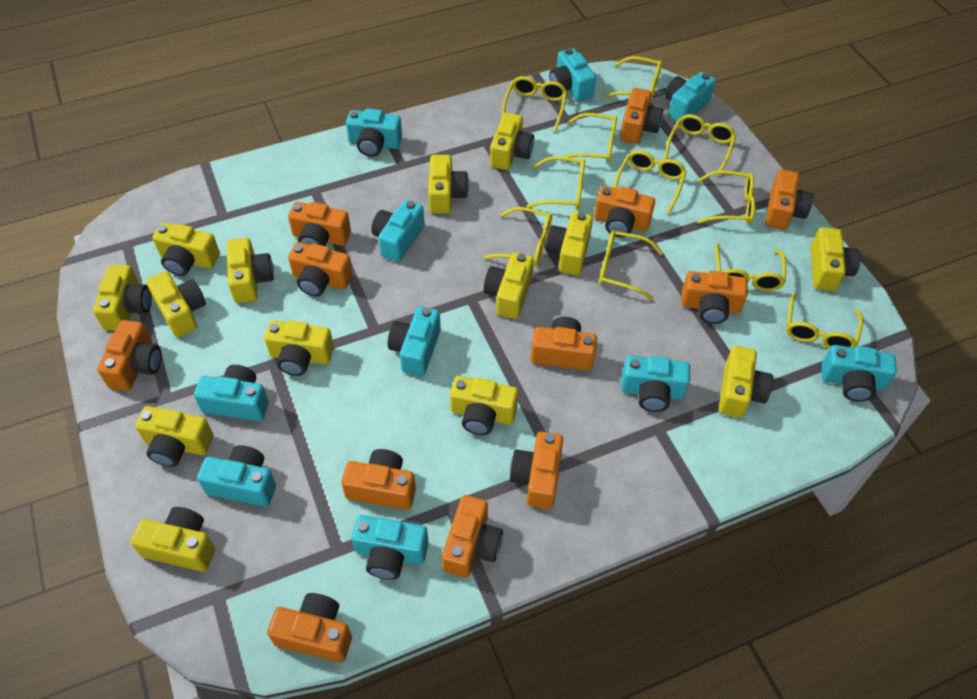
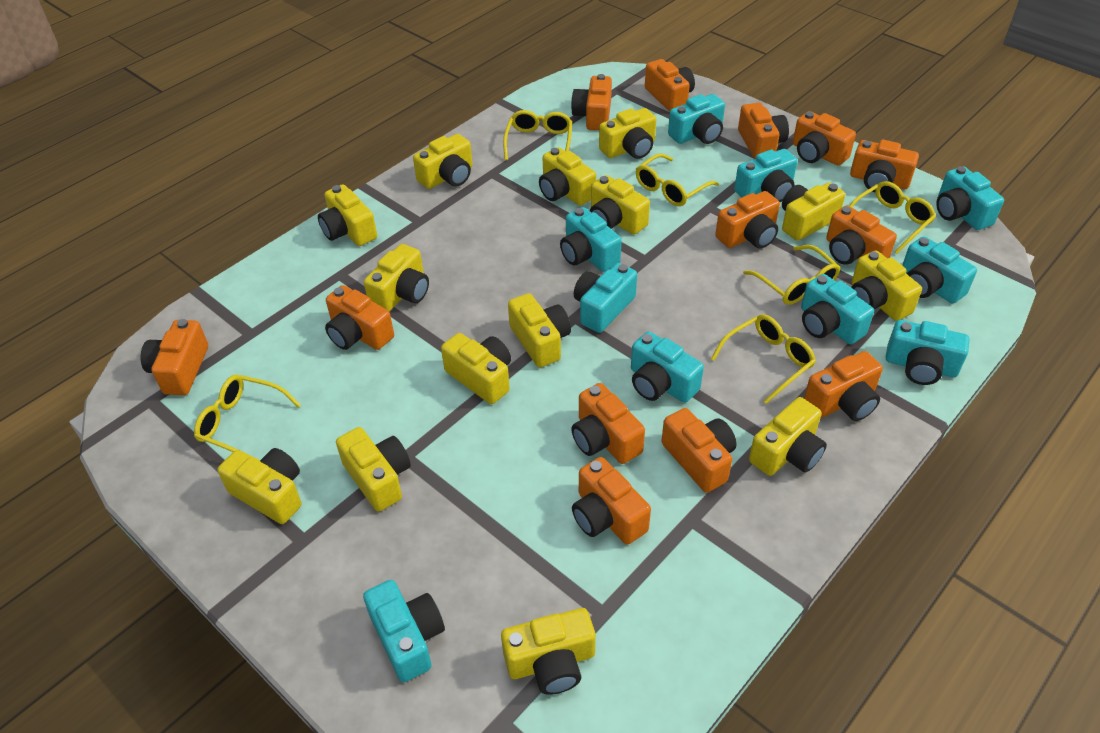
orange camera: 12 -> 13
yellow glasses: 11 -> 6

